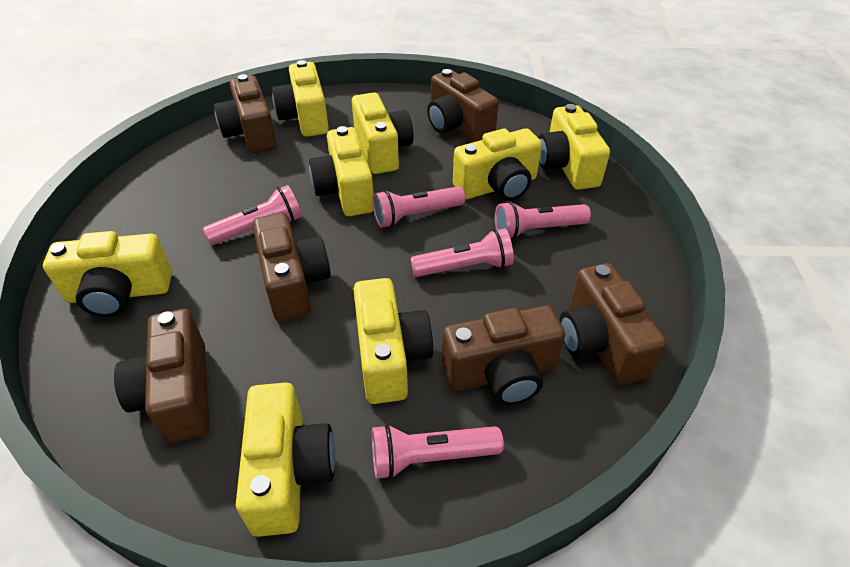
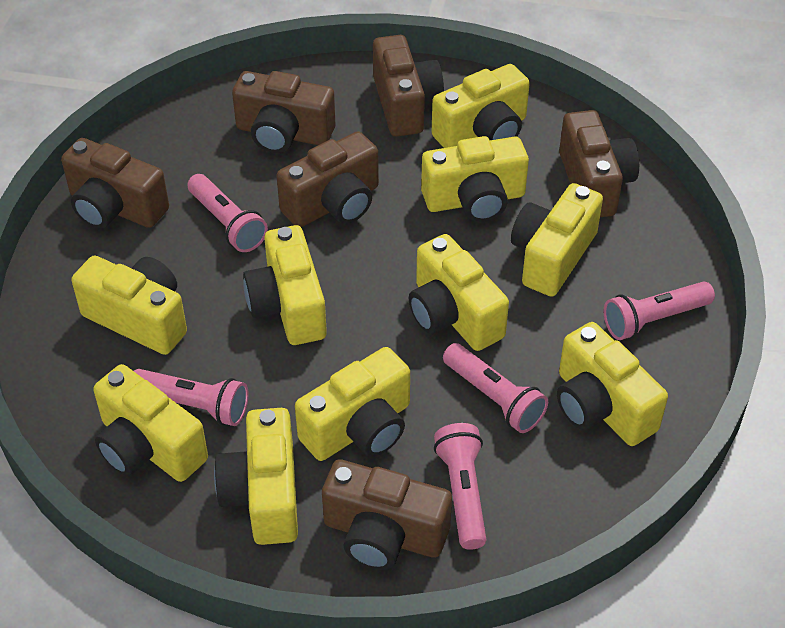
yellow camera: 8 -> 10

